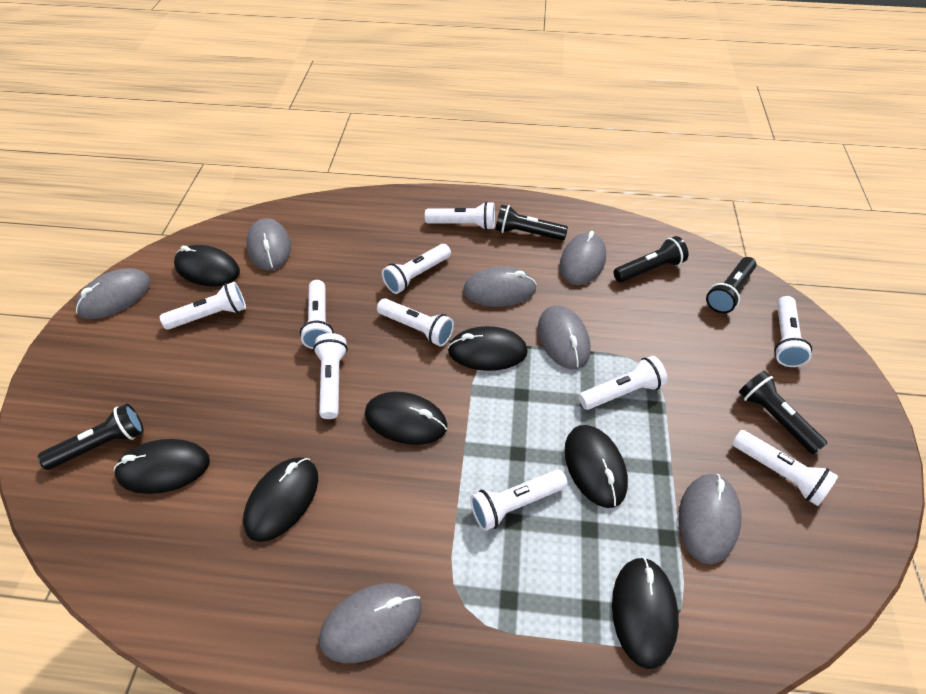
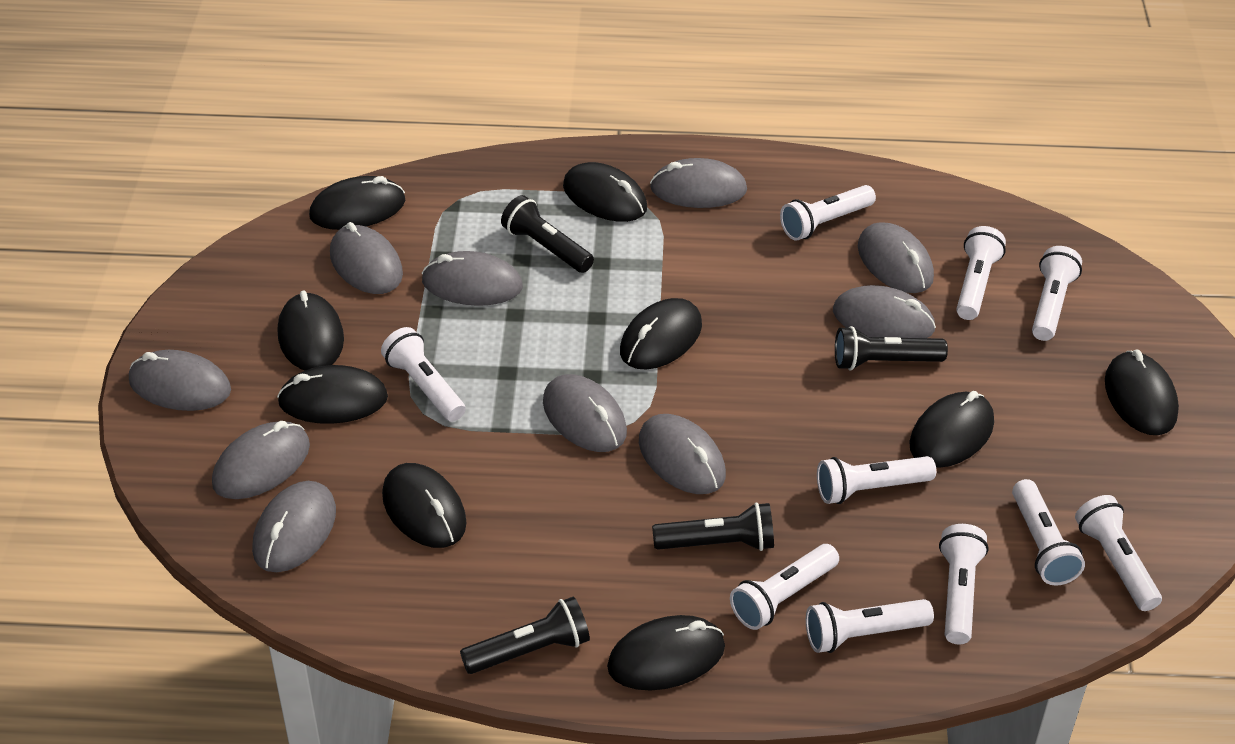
black flashlight: 5 -> 4
black mouse: 7 -> 9
grey mouse: 7 -> 10

